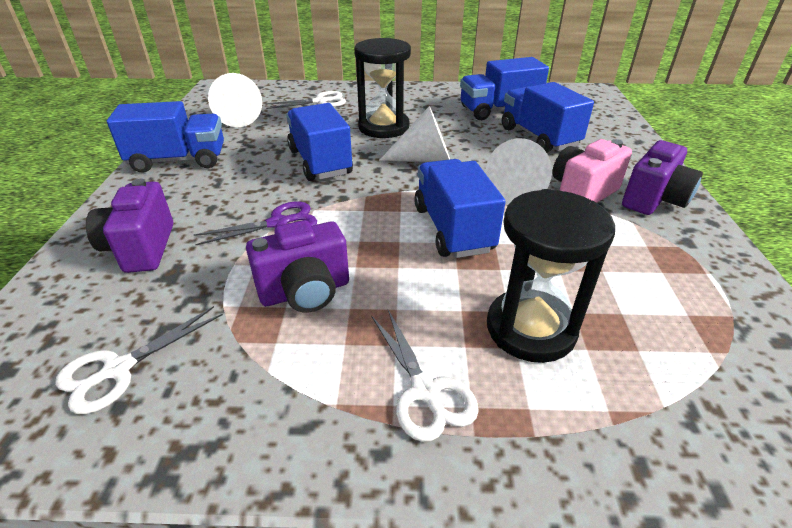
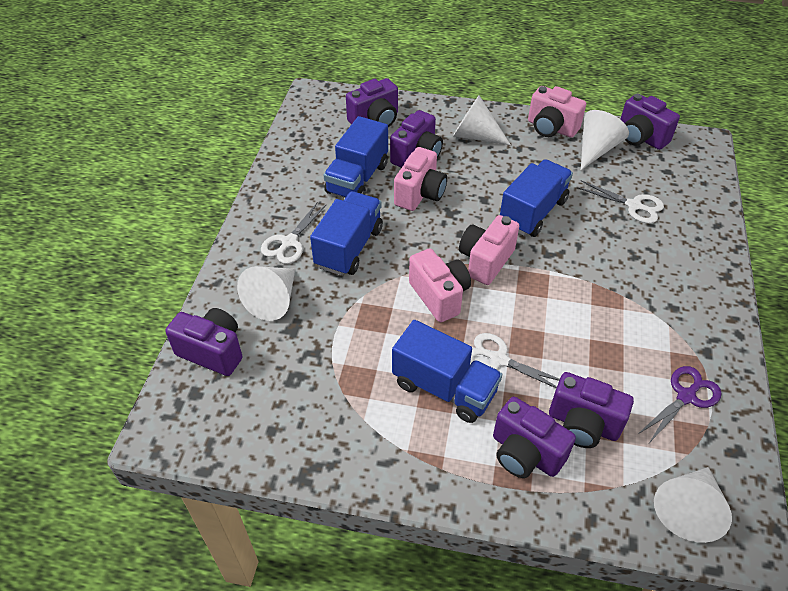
black hourglass: 2 -> 0
blue truck: 5 -> 4
pink camera: 1 -> 4
purple camera: 3 -> 6
white cone: 3 -> 4

